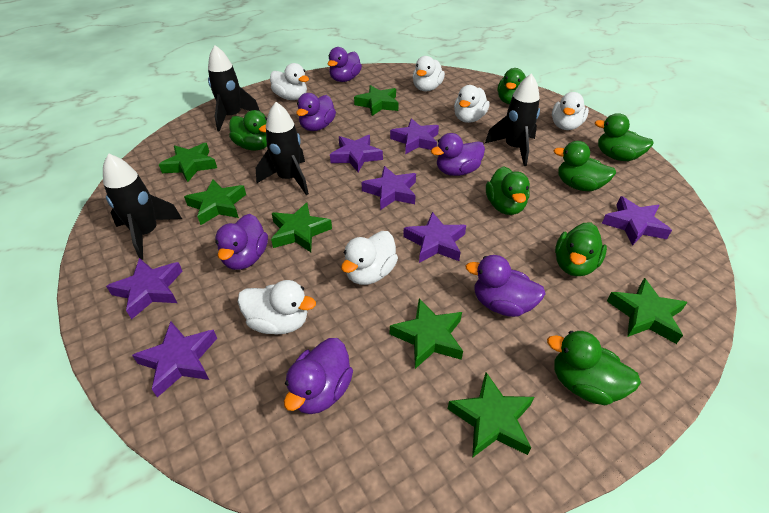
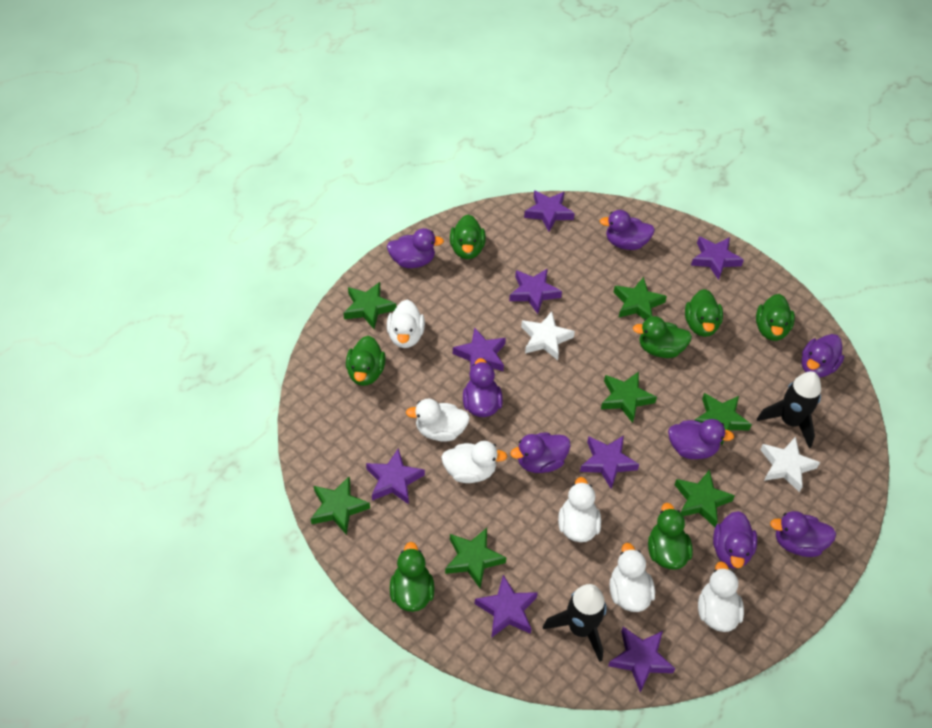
black rocket: 4 -> 2
purple duck: 6 -> 8
purple star: 7 -> 8
white star: 0 -> 2

